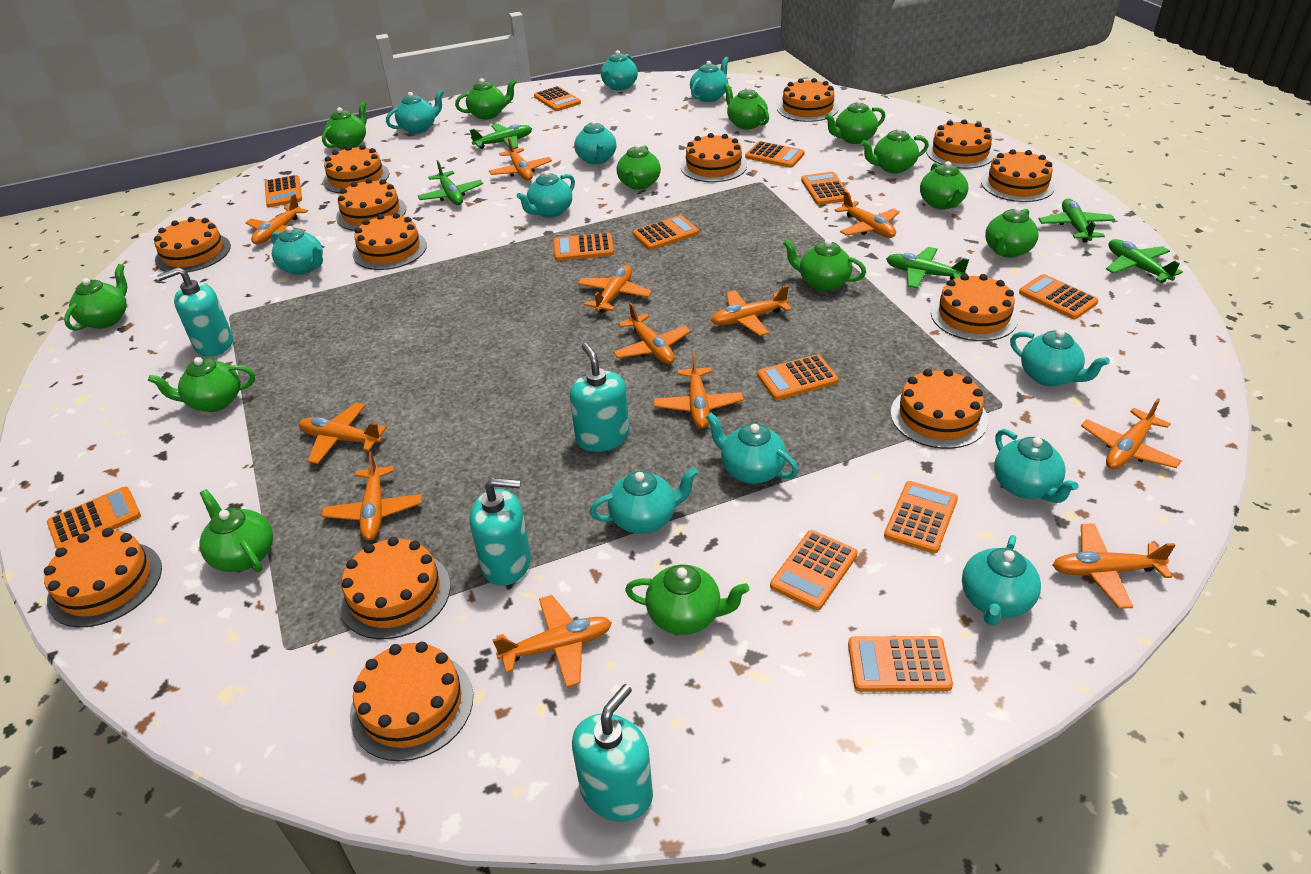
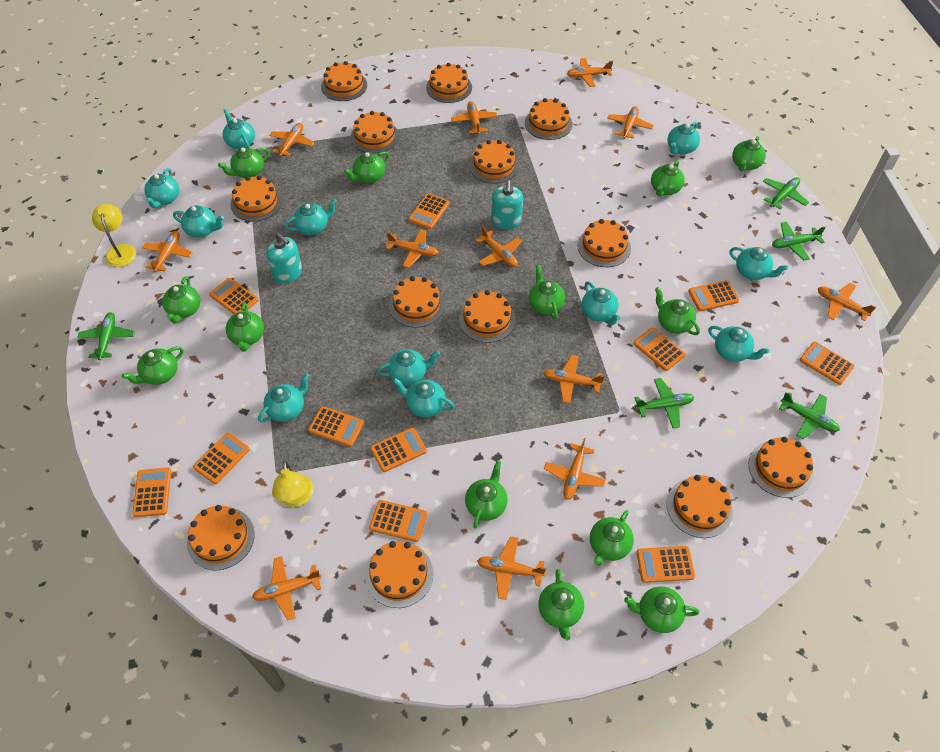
orange calculator: 12 -> 11
turquoise soap dispenser: 4 -> 2
yellow lamp: 0 -> 2

